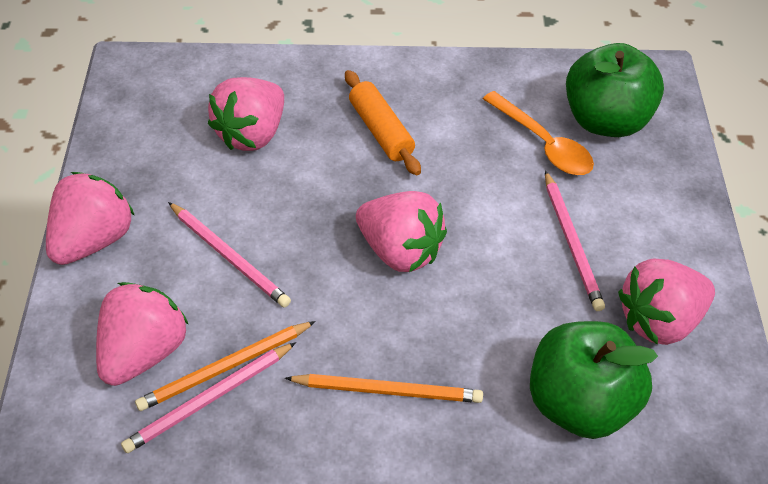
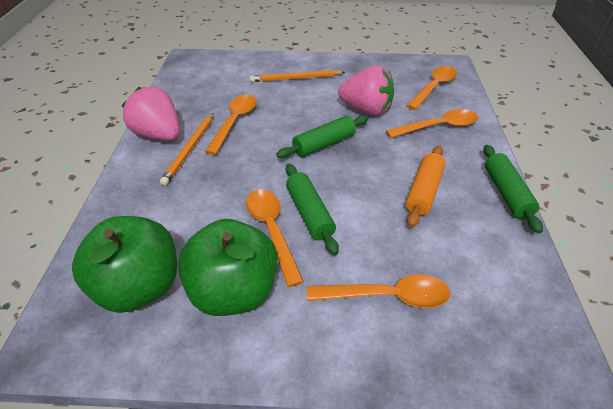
green rolling pin: 0 -> 3
orange spoon: 1 -> 5
pink pencil: 3 -> 0
pink strawberry: 5 -> 2

